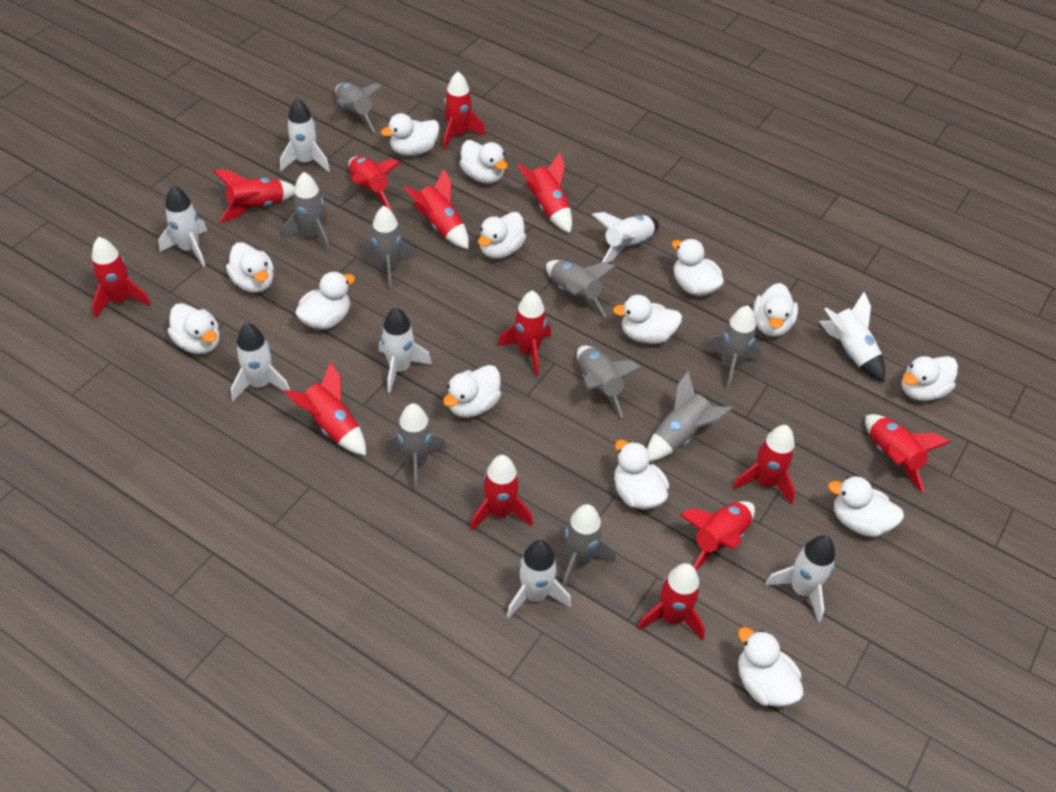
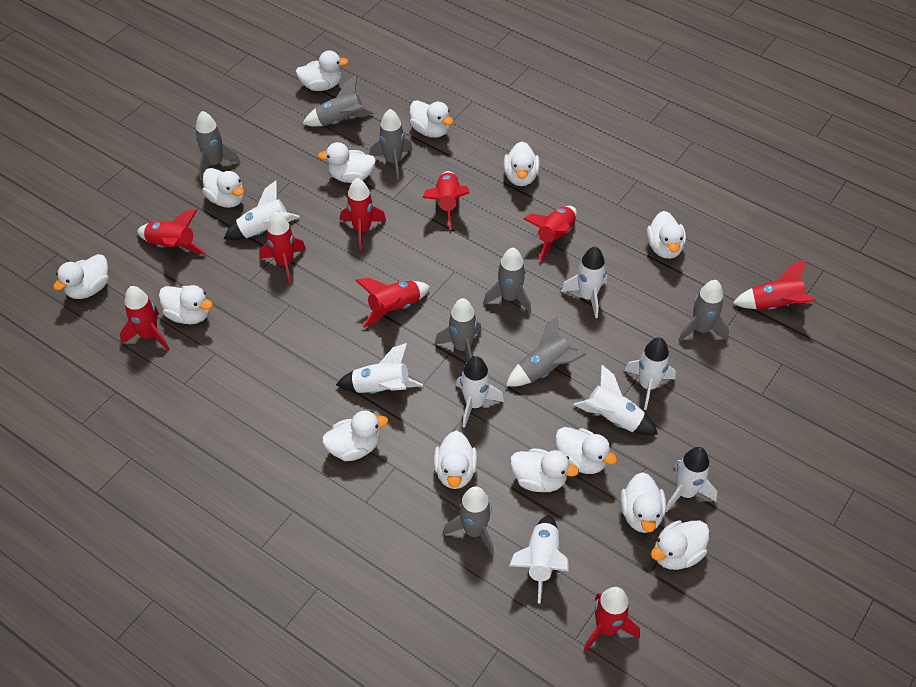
grey rocket: 9 -> 8
red rocket: 13 -> 9

